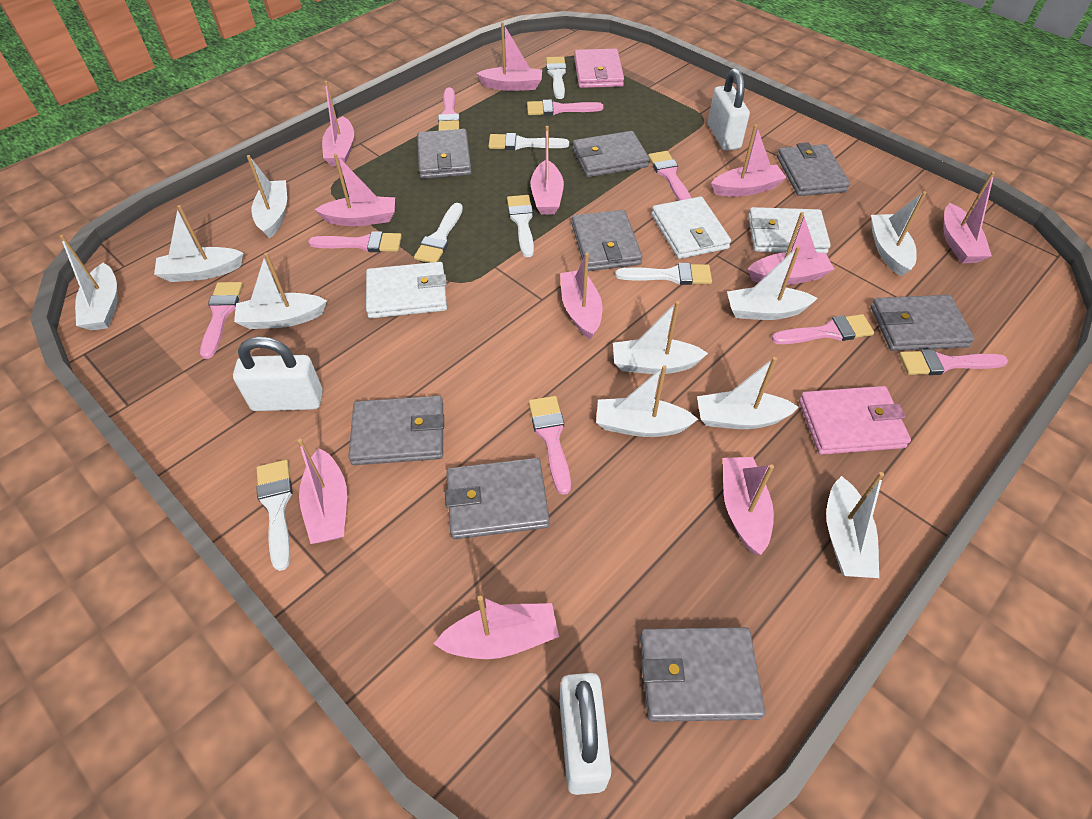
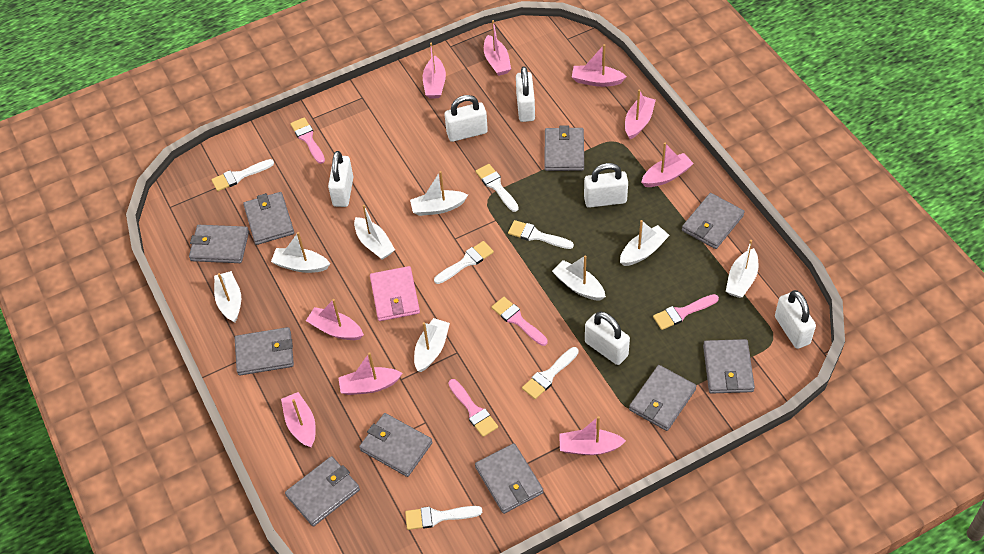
grey wallet: 8 -> 10
pink boat: 11 -> 9
pink brush: 8 -> 4
pink wallet: 2 -> 1
white boat: 10 -> 8
white padlock: 3 -> 6
white wallet: 3 -> 0

